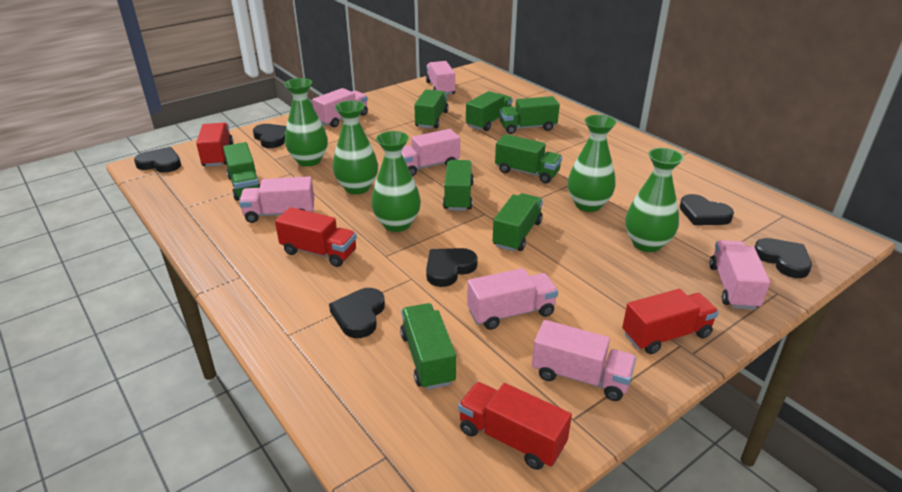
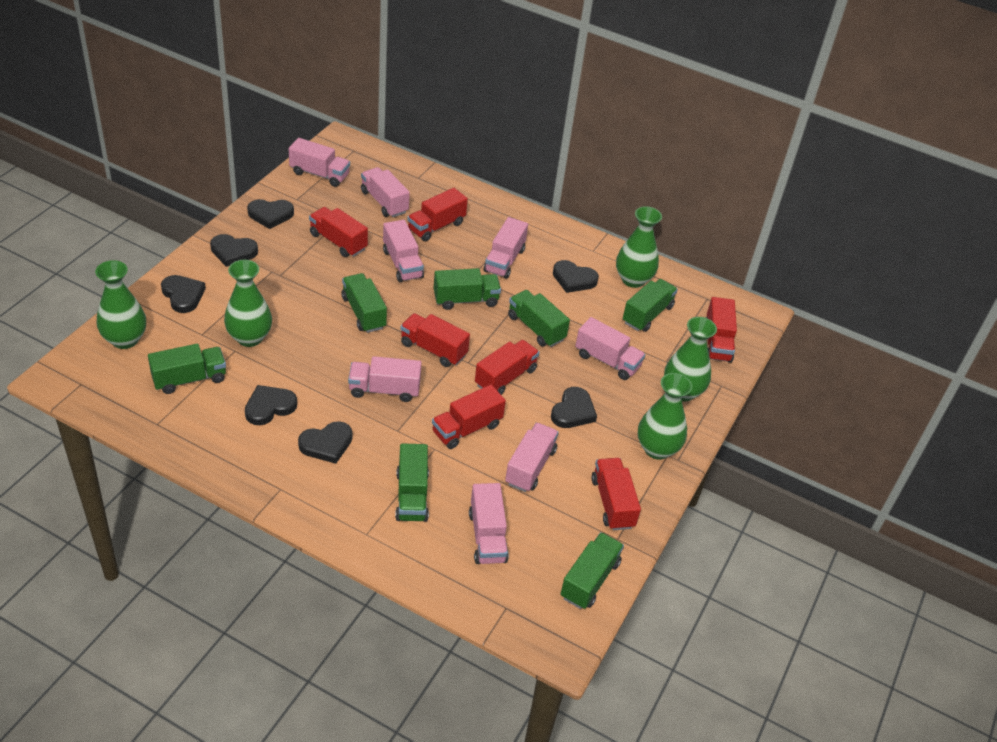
black heart: 6 -> 7
green truck: 8 -> 7
pink truck: 7 -> 8
red truck: 4 -> 7

